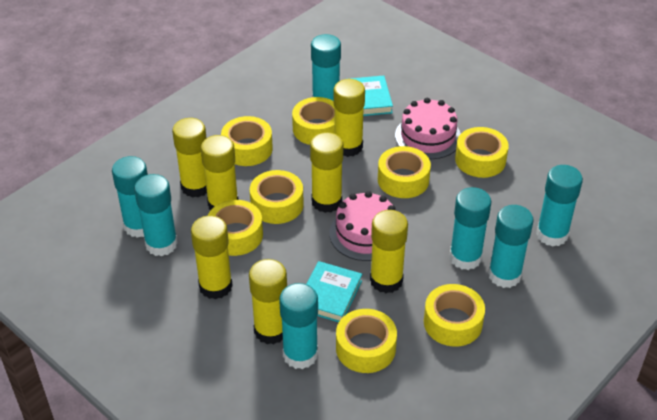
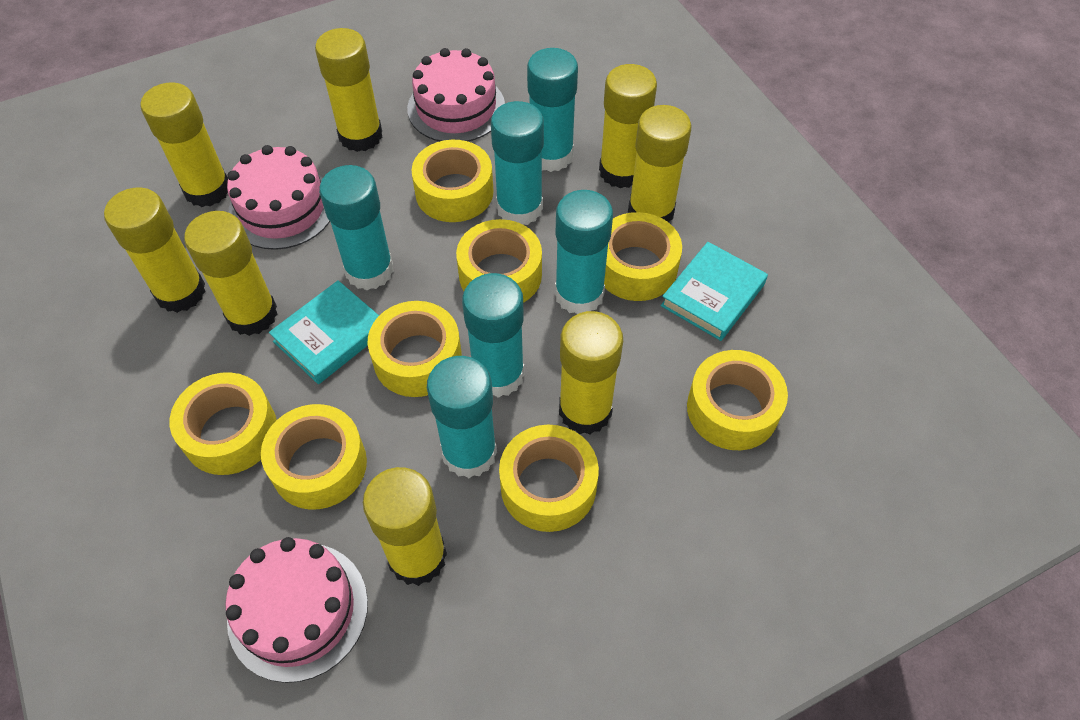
pink cake: 2 -> 3
turquoise glue stick: 7 -> 6
yellow glue stick: 7 -> 8

